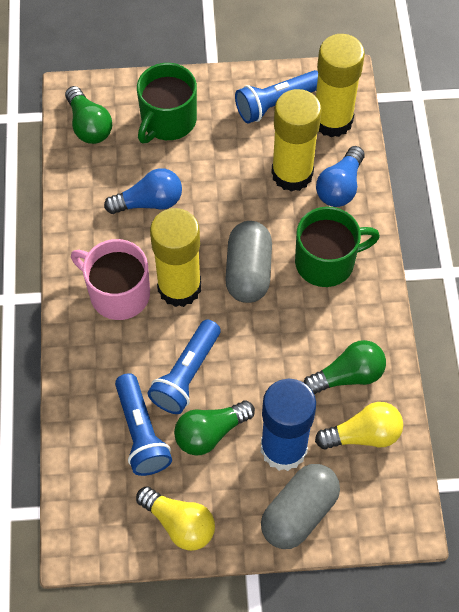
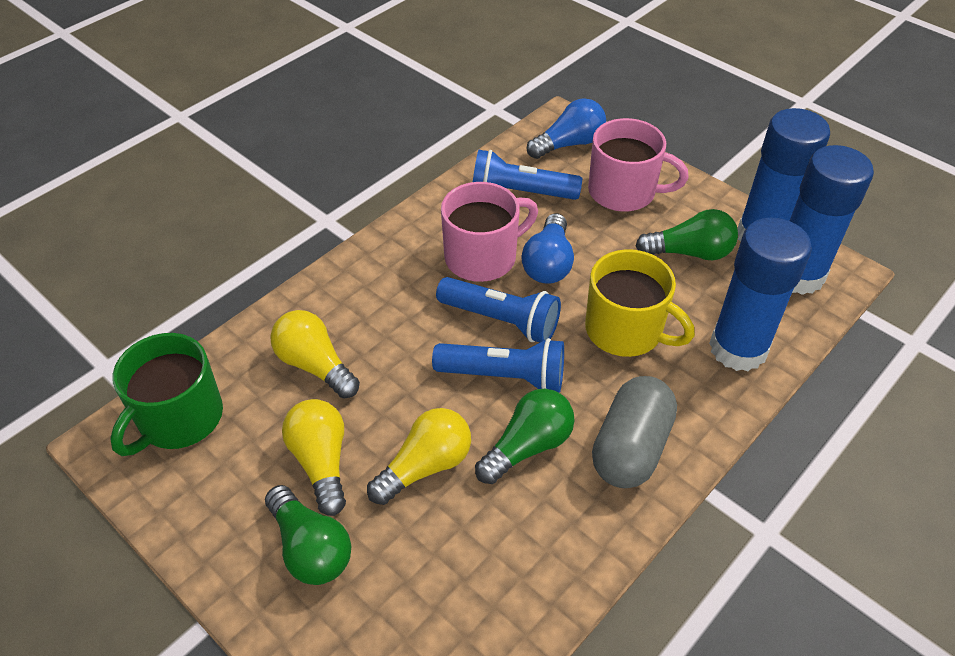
blue glue stick: 1 -> 3
green mug: 2 -> 1
grey capsule: 2 -> 1
pink mug: 1 -> 2
yellow glue stick: 3 -> 0
yellow light bulb: 2 -> 3
yellow mug: 0 -> 1

